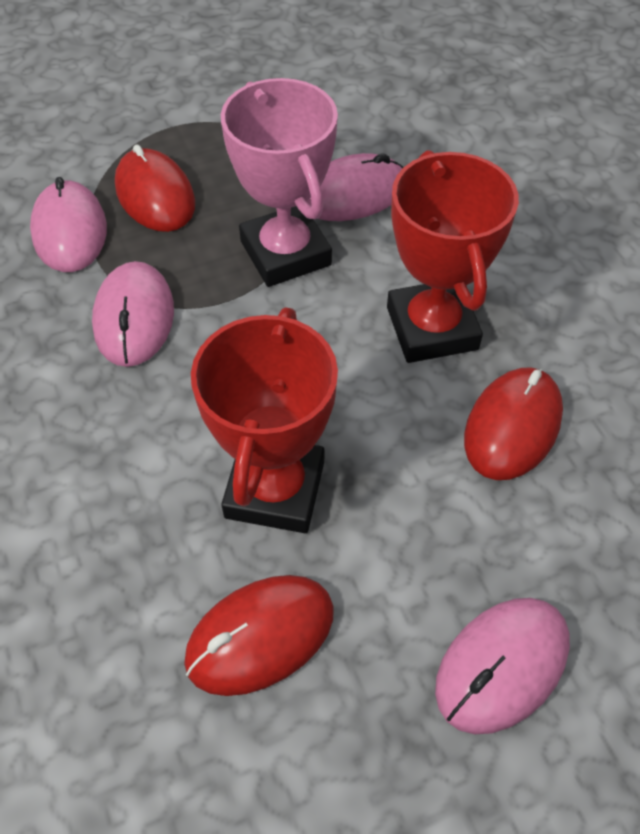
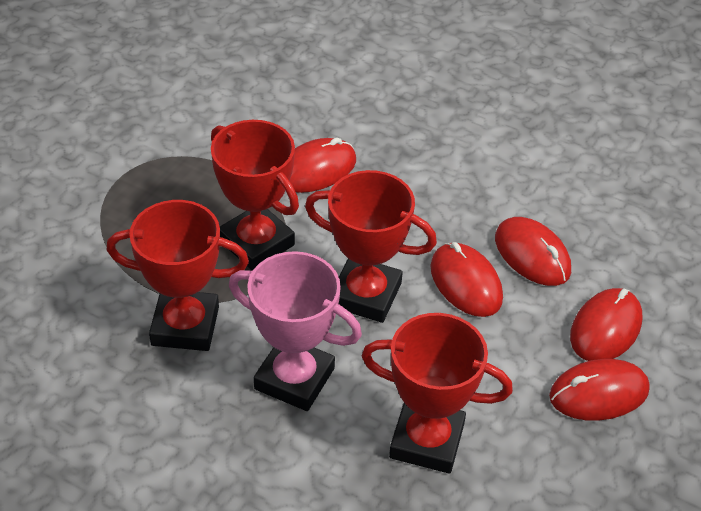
pink mouse: 4 -> 0
red mouse: 3 -> 5
red trophy: 2 -> 4

